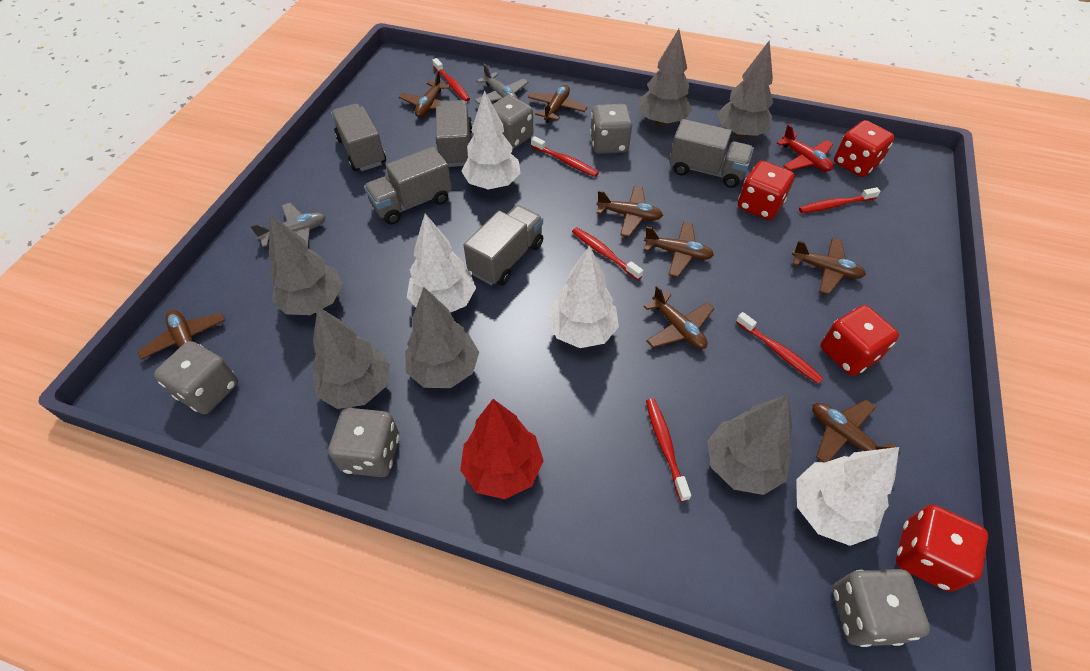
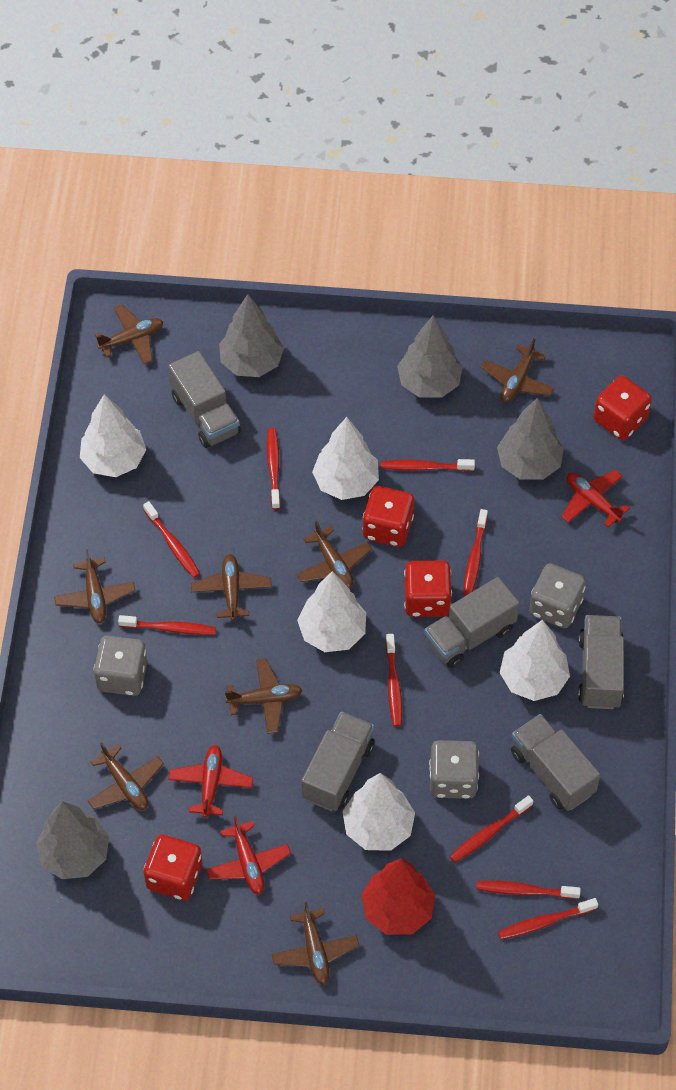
grey dice: 5 -> 3
grey plane: 2 -> 0
grey tree: 6 -> 4
red plane: 1 -> 3
red toothbrush: 6 -> 9
white tree: 4 -> 5

